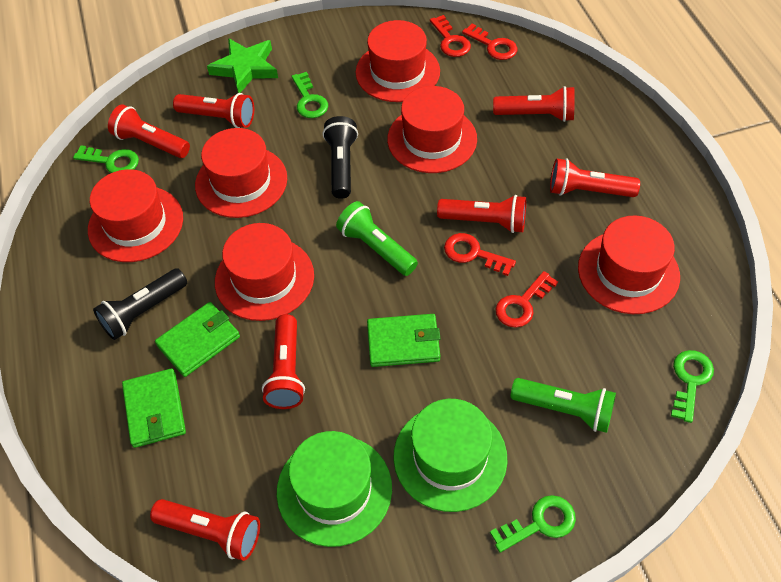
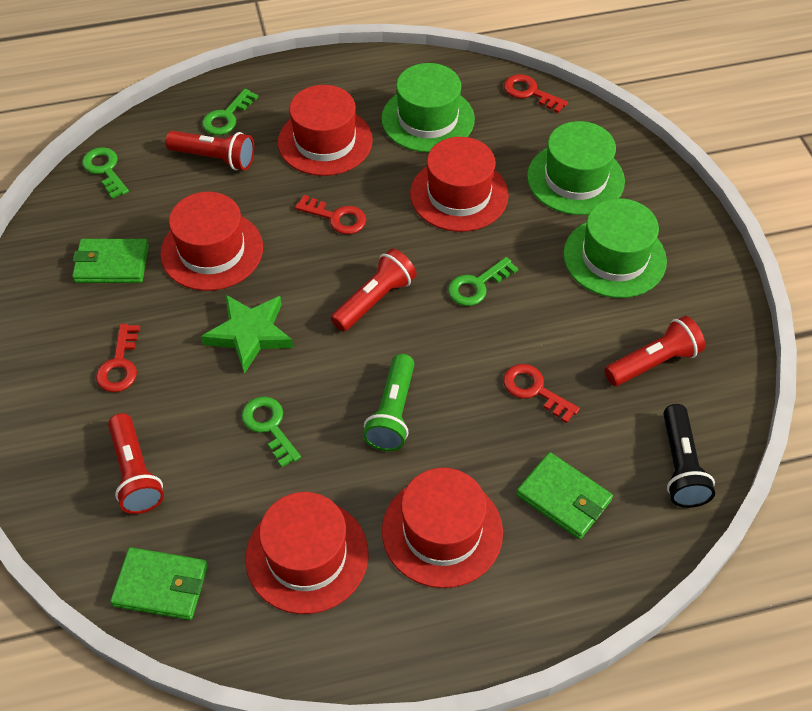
black flashlight: 2 -> 1
green flashlight: 2 -> 1
green hat: 2 -> 3
red flashlight: 7 -> 4
red hat: 6 -> 5

